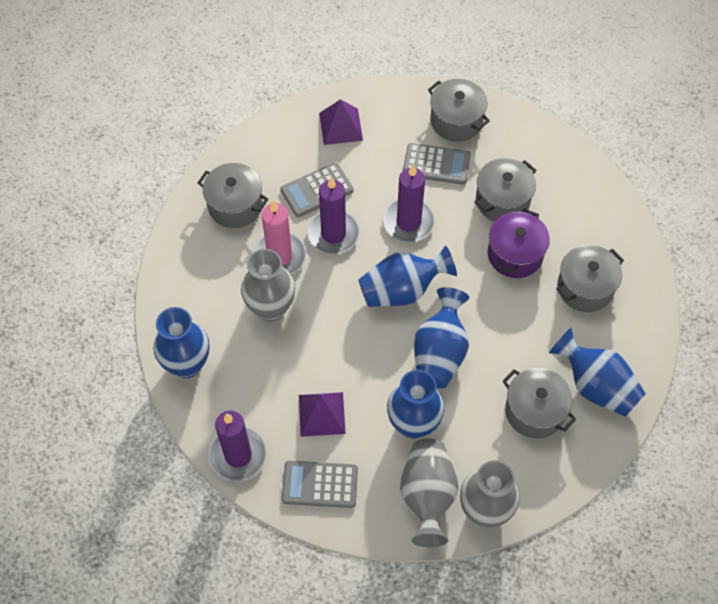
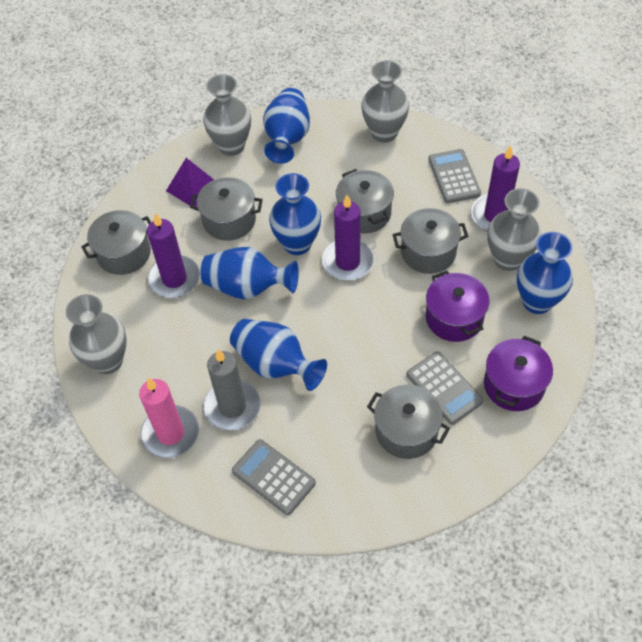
grey candle: 0 -> 1
grey vase: 3 -> 4
purple pot: 1 -> 2
purple pyramid: 2 -> 1

